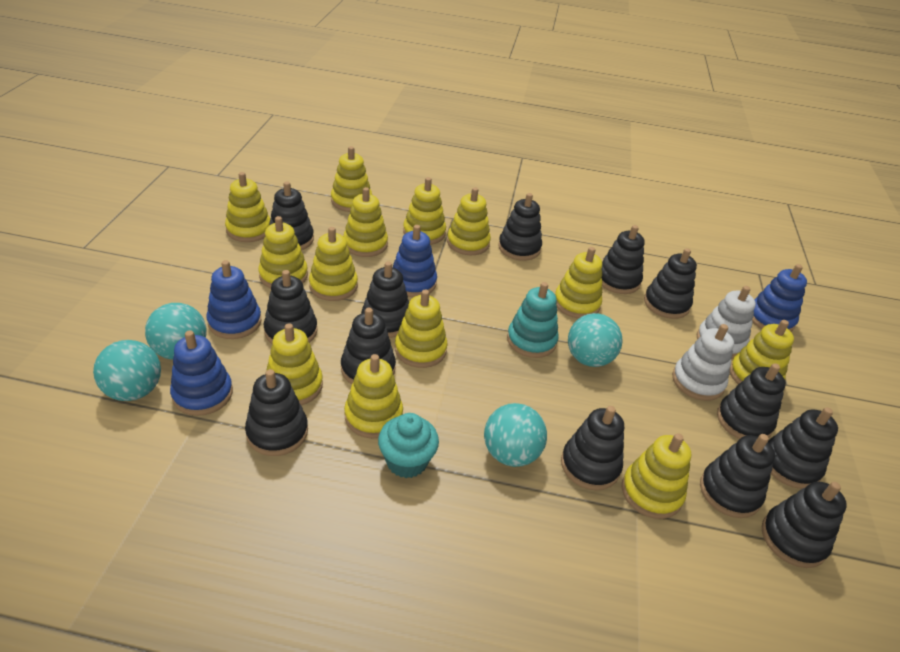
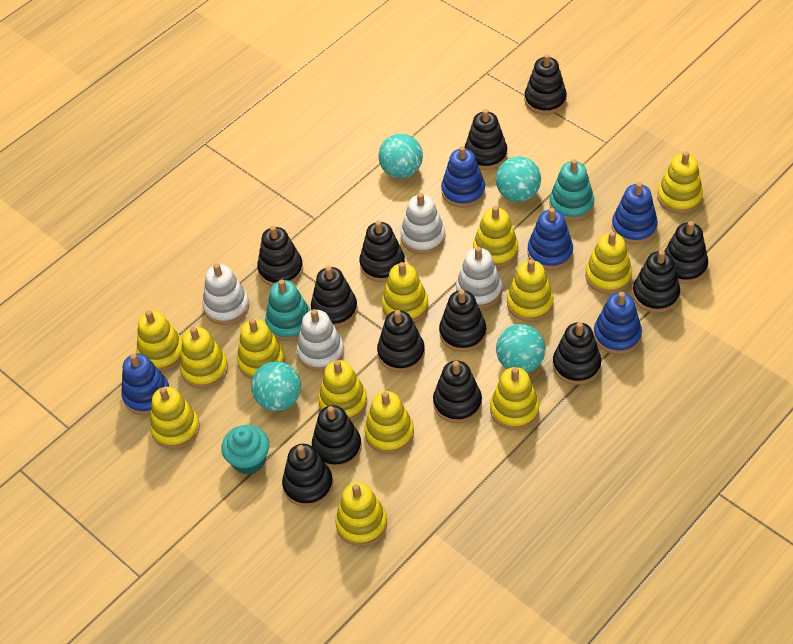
blue stacking toy: 4 -> 5
turquoise stacking toy: 1 -> 2
white stacking toy: 2 -> 4

